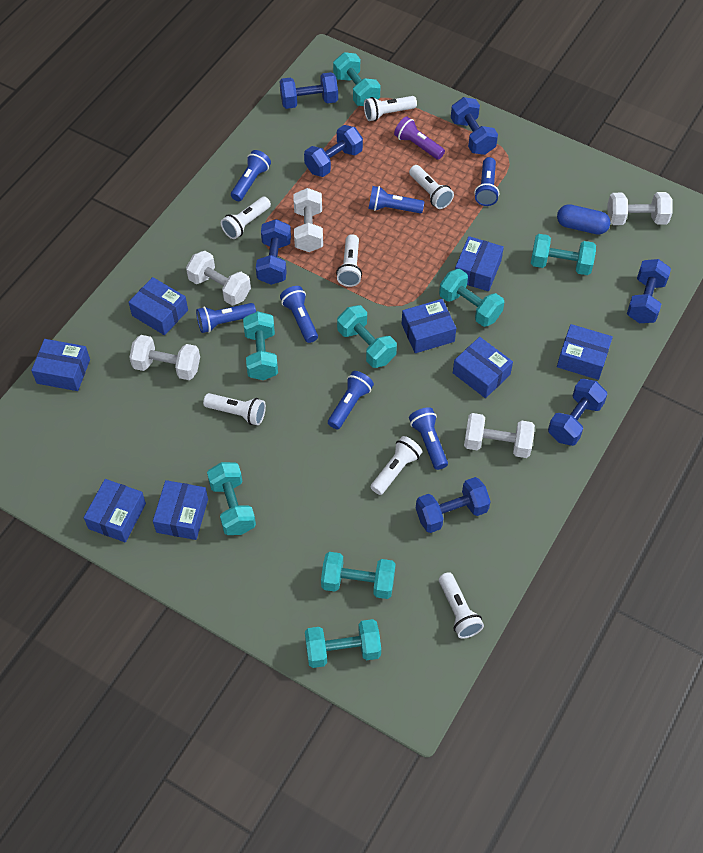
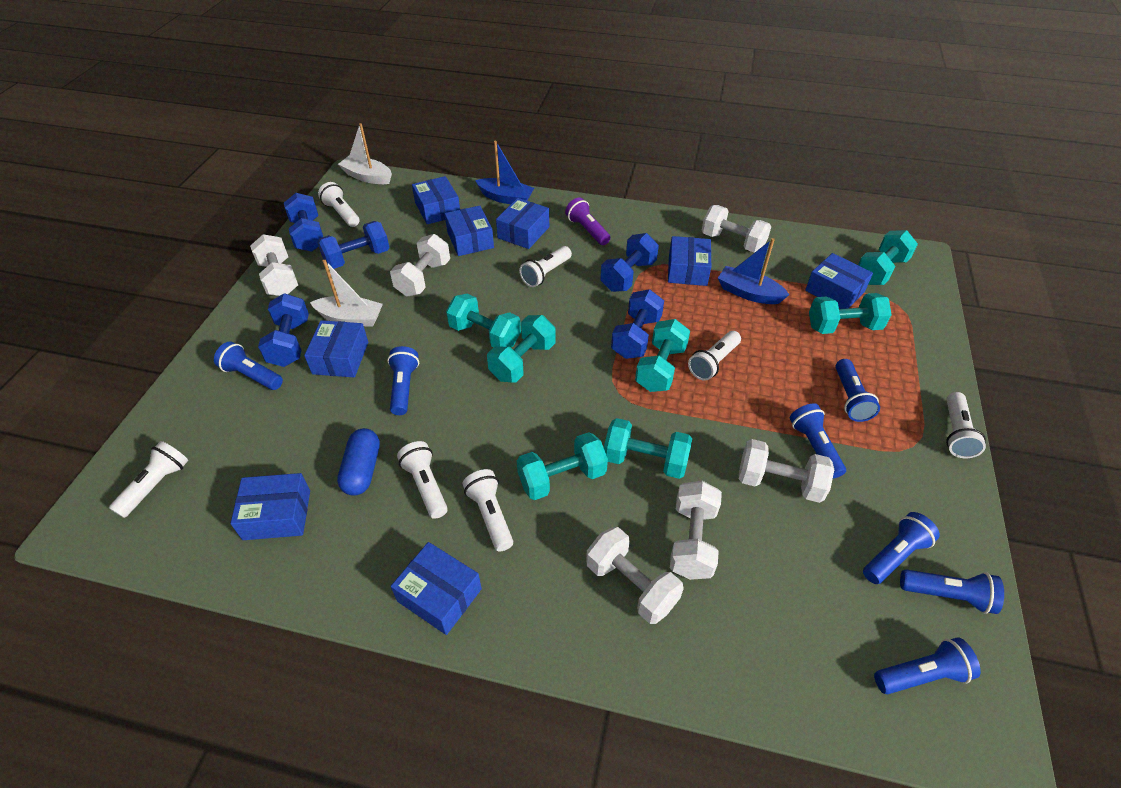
blue boat: 0 -> 2
blue dumbbell: 7 -> 5
turquoise dumbbell: 8 -> 7
white boat: 0 -> 2
white dumbbell: 5 -> 6

